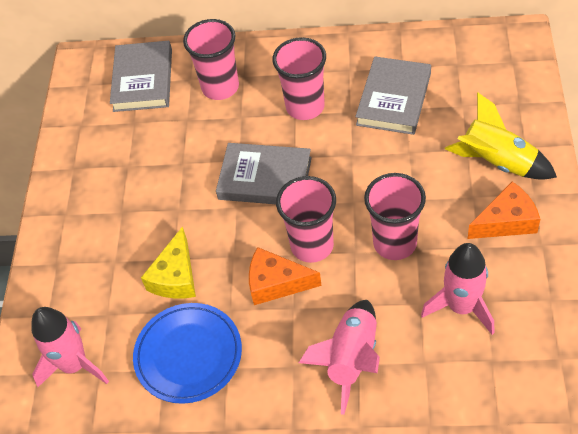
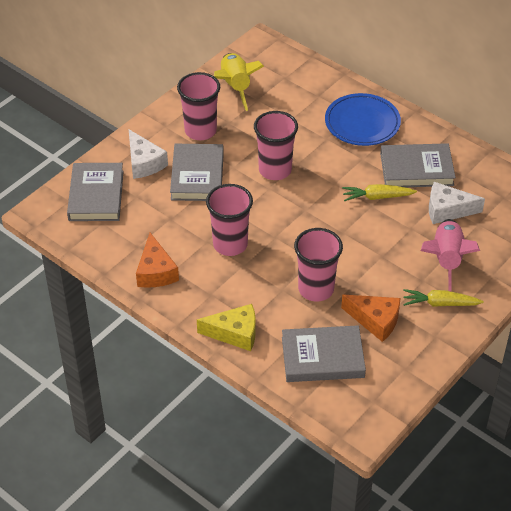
grey book: 3 -> 4
pink rocket: 3 -> 1
white cheese: 0 -> 2
yellow carrot: 0 -> 2

